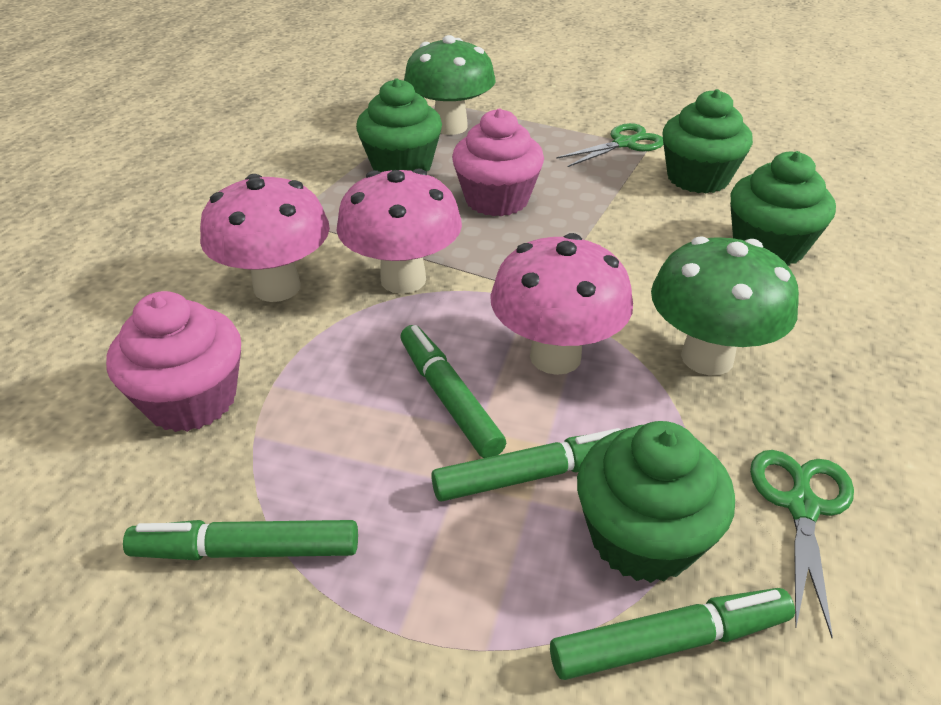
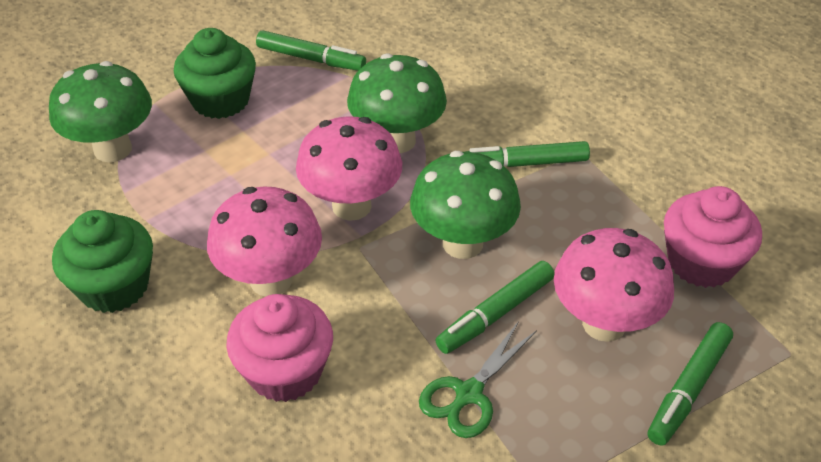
green cupcake: 4 -> 2
green mushroom: 2 -> 3
green scissors: 2 -> 1

